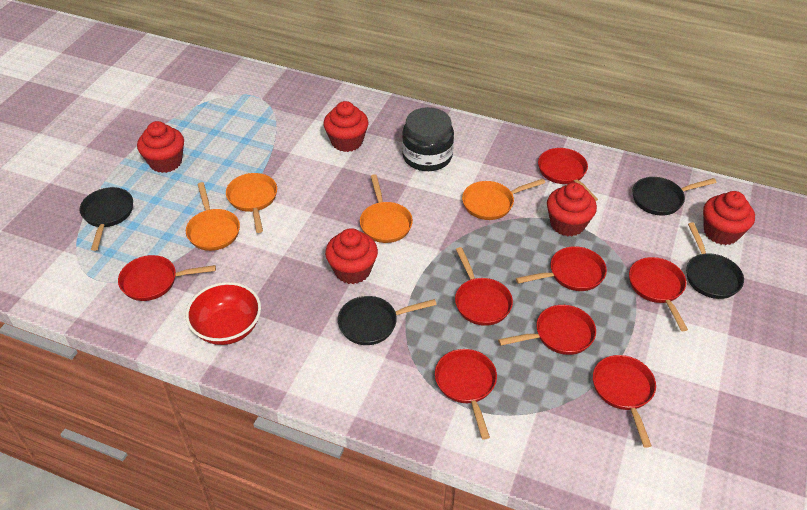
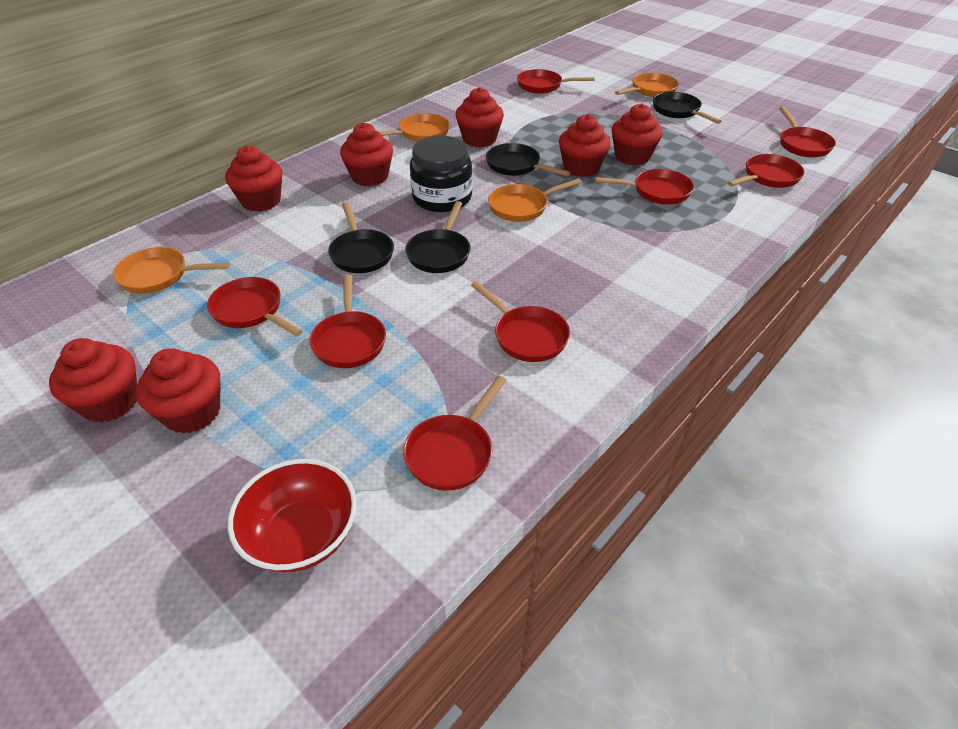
red cupcake: 5 -> 7

